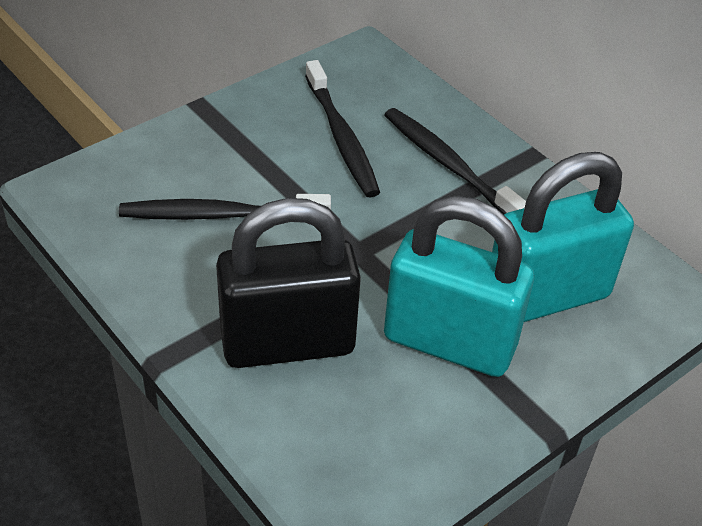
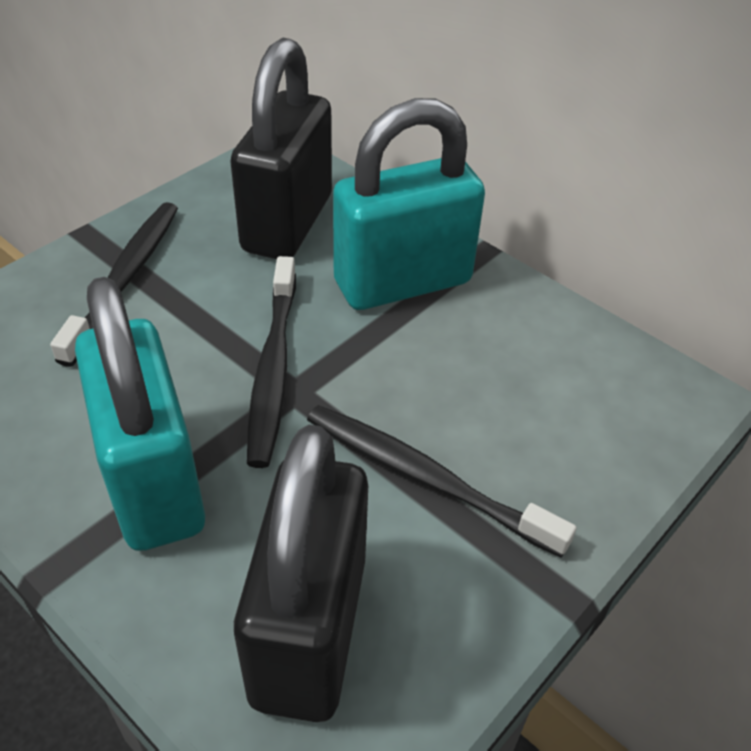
black padlock: 1 -> 2

